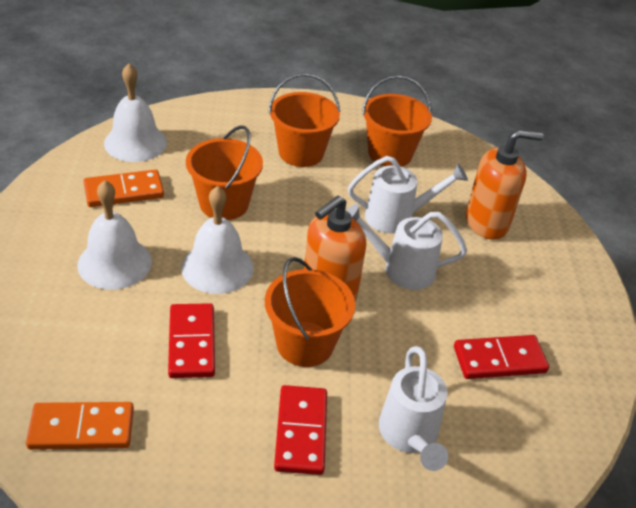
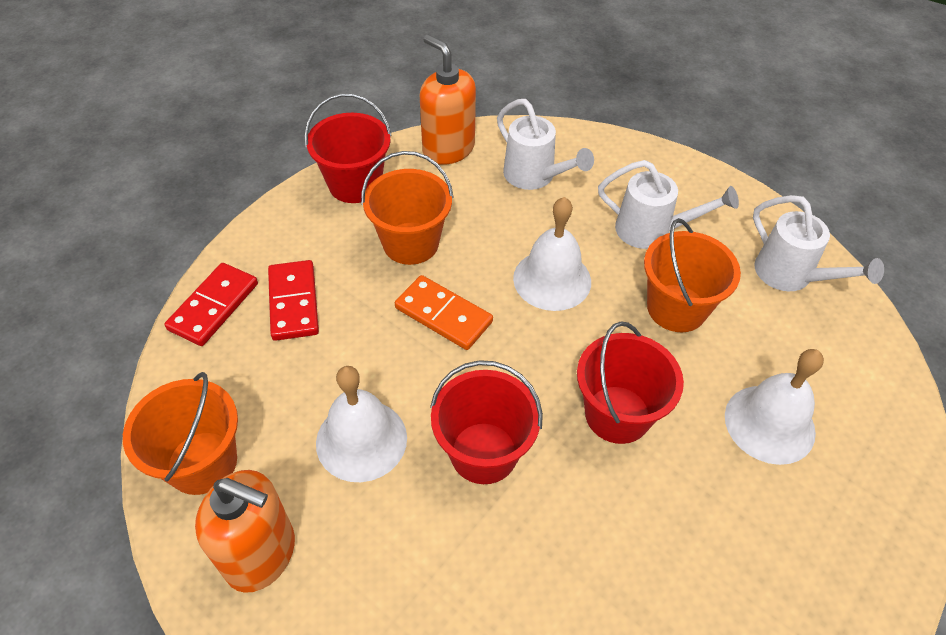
orange bucket: 4 -> 3
orange domino: 2 -> 1
red bucket: 0 -> 3
red domino: 3 -> 2

